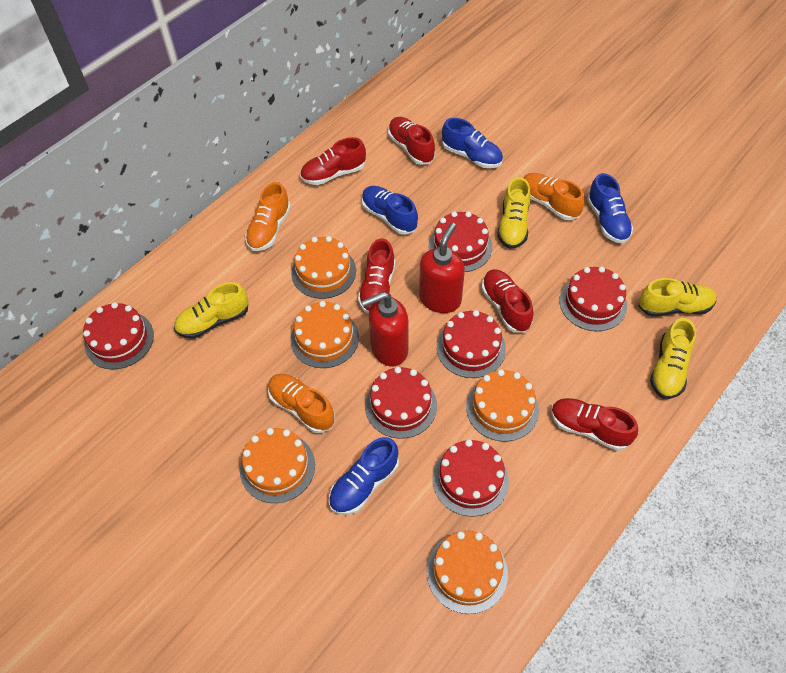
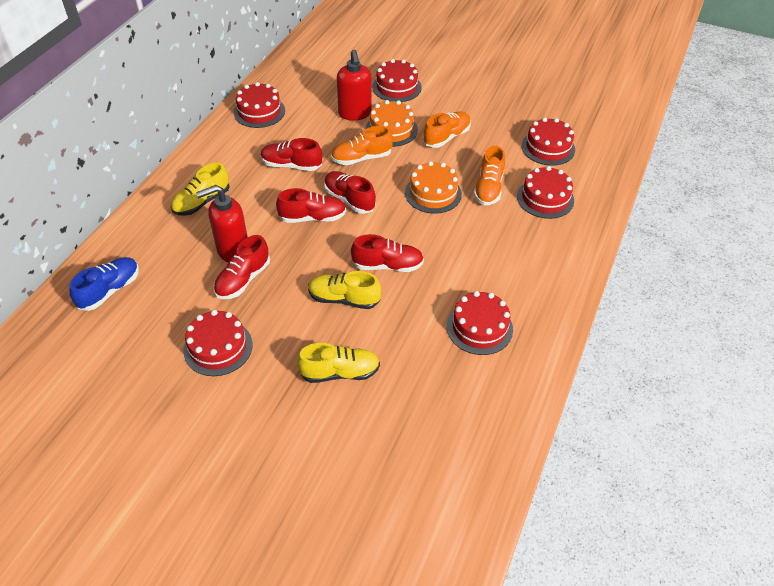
blue shoe: 4 -> 1
orange cake: 5 -> 2
yellow shoe: 4 -> 3

